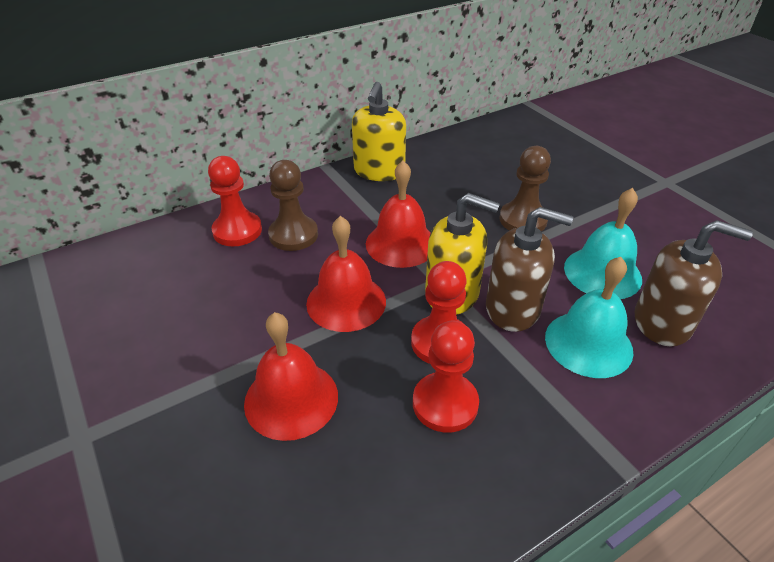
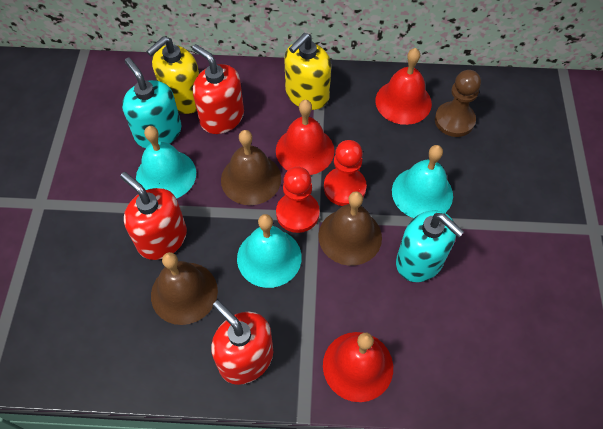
brown bell: 0 -> 3
brown pawn: 2 -> 1
brown soap dispenser: 2 -> 0
red pawn: 3 -> 2
red soap dispenser: 0 -> 3
turquoise bell: 2 -> 3
turquoise soap dispenser: 0 -> 2

